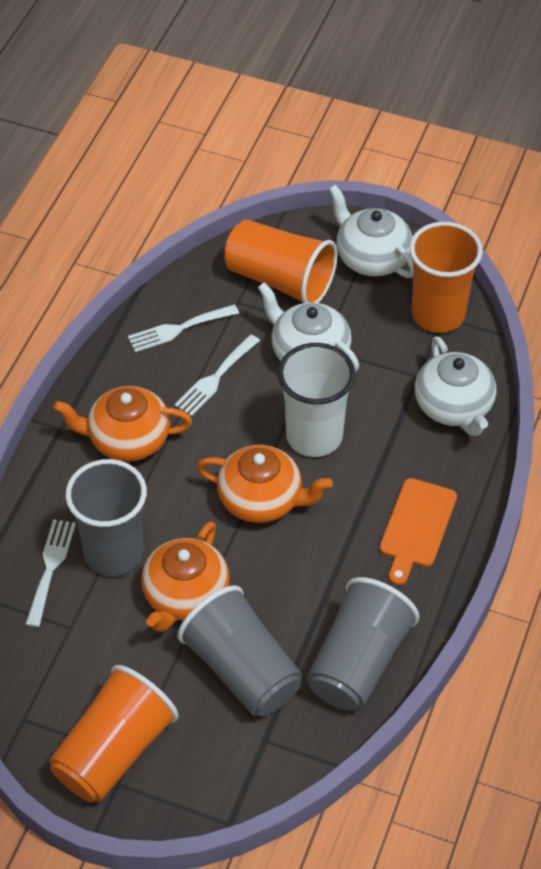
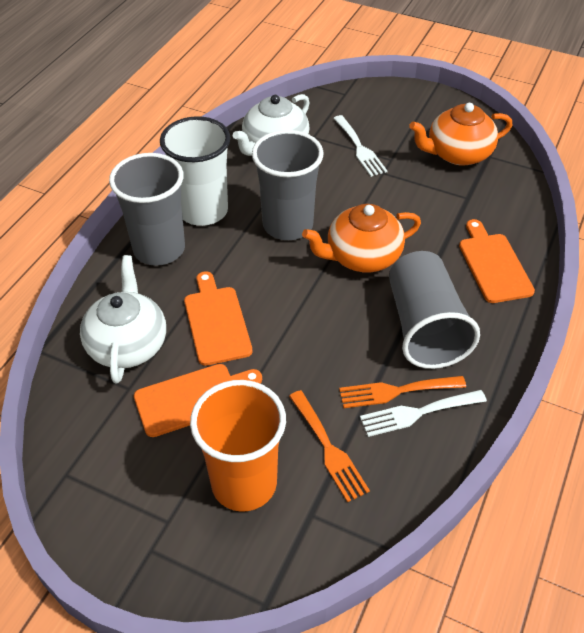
orange cup: 3 -> 1
orange cutting board: 1 -> 3
orange fork: 0 -> 2
orange teapot: 3 -> 2
white fork: 3 -> 2
white teapot: 3 -> 2

